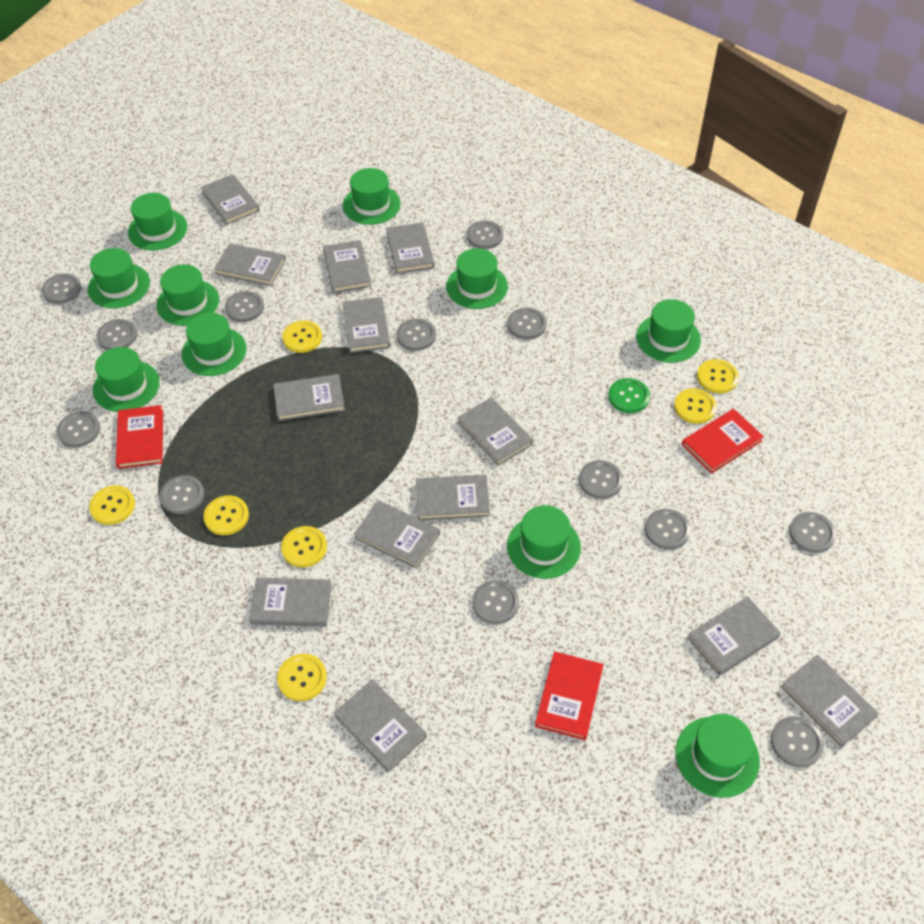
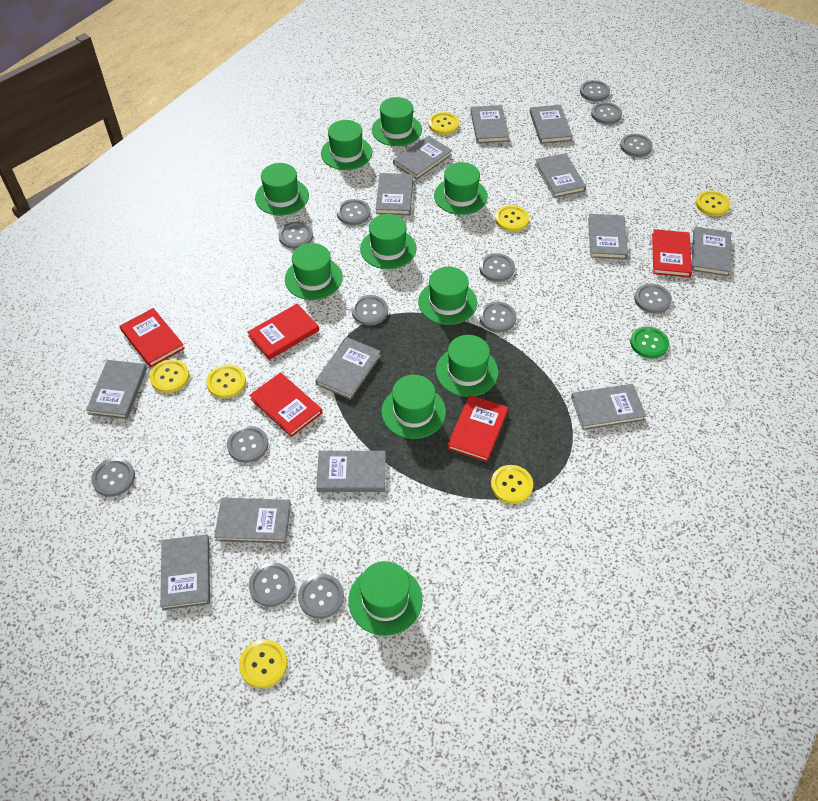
red book: 3 -> 5

